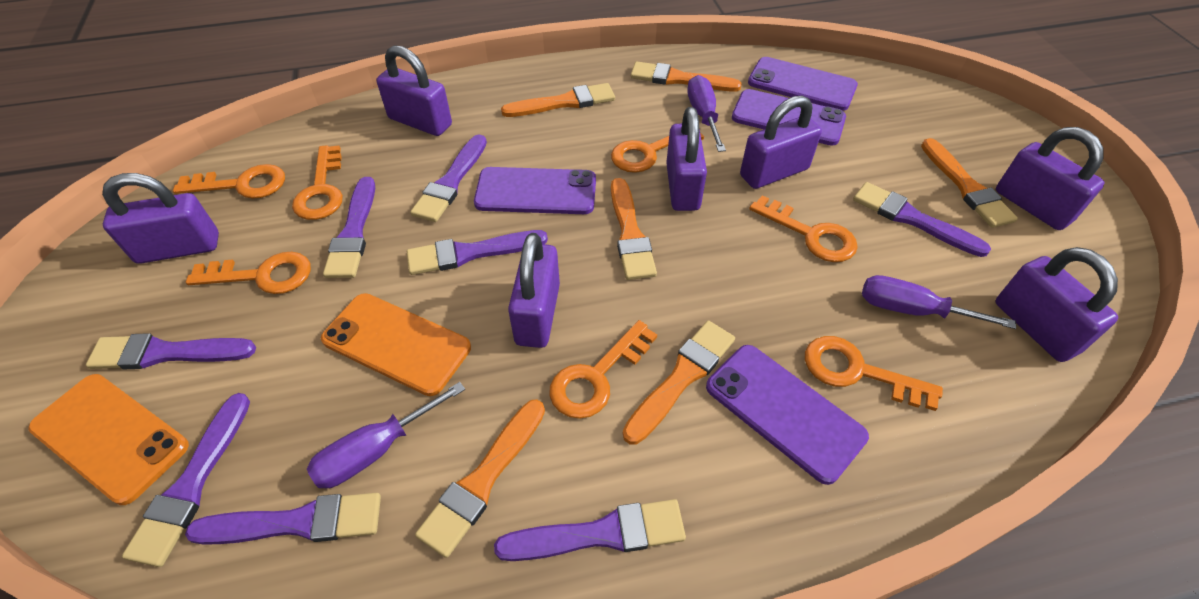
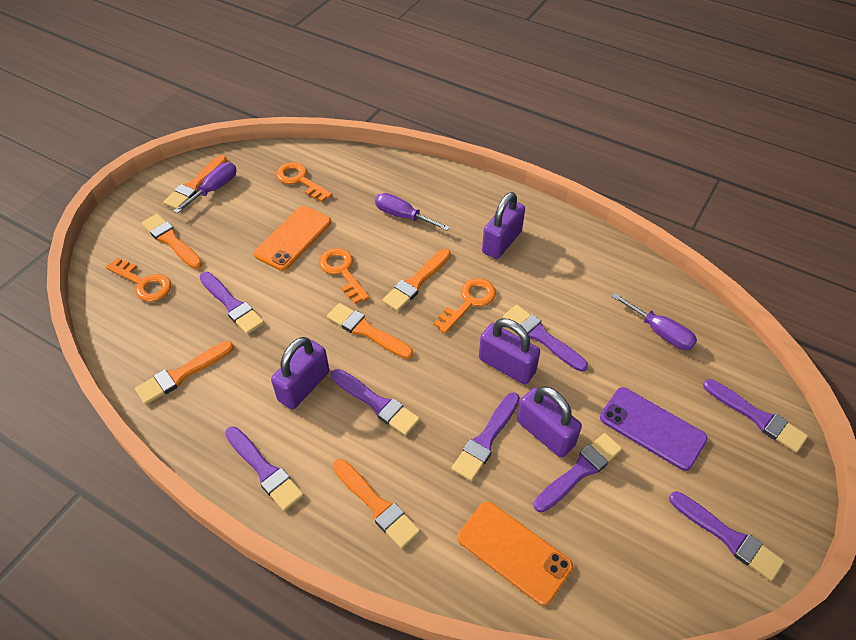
orange key: 7 -> 4
purple padlock: 7 -> 4
purple phone: 4 -> 1

